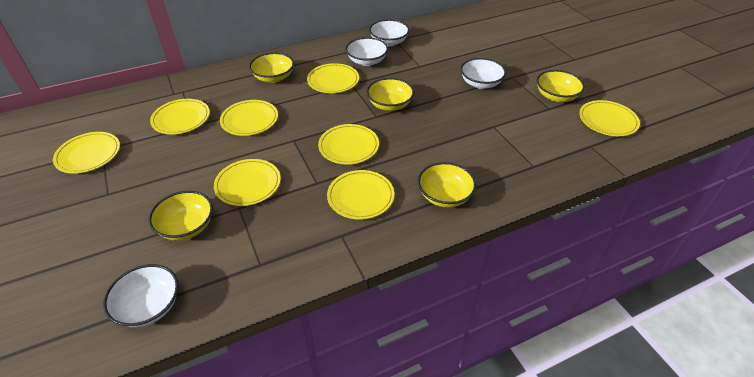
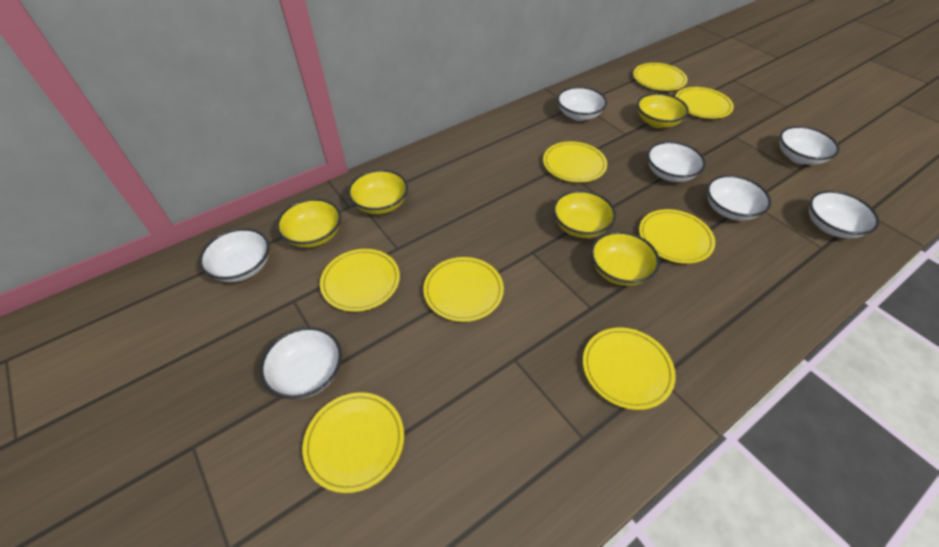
white bowl: 4 -> 7

